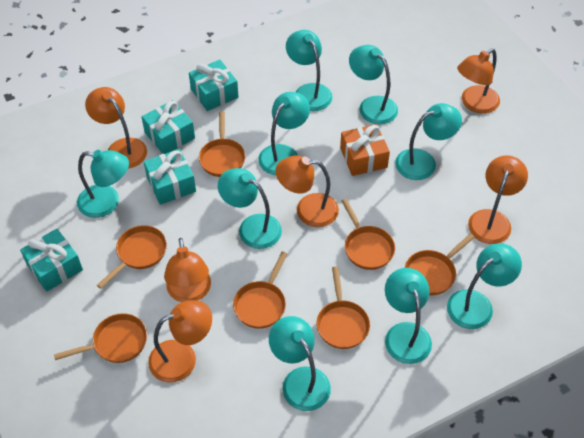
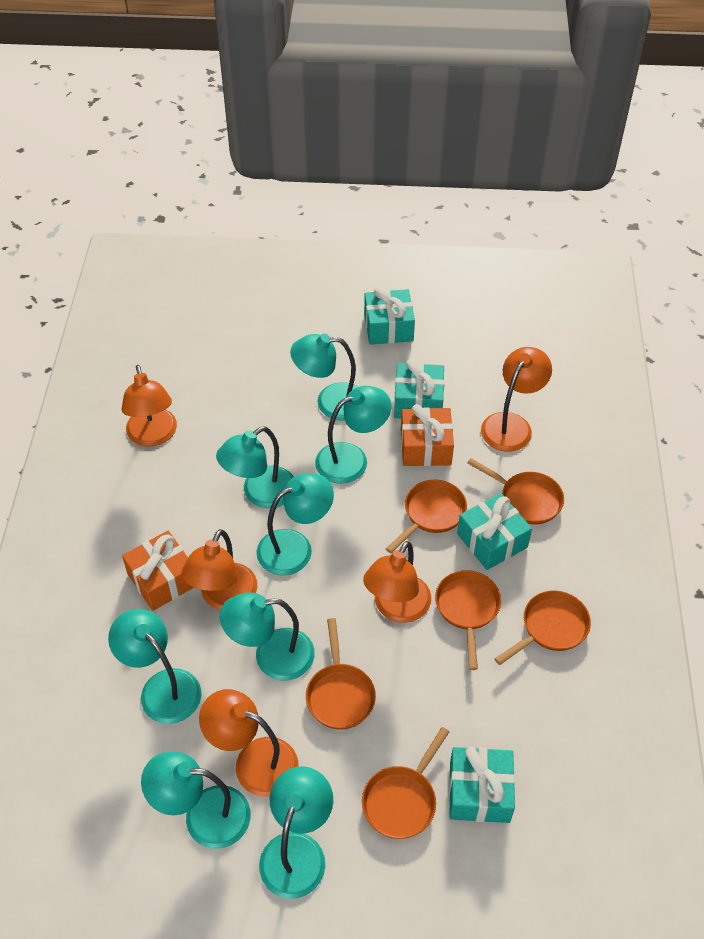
orange gift: 1 -> 2
orange lamp: 6 -> 5
orange pan: 7 -> 6
turquoise lamp: 9 -> 8

